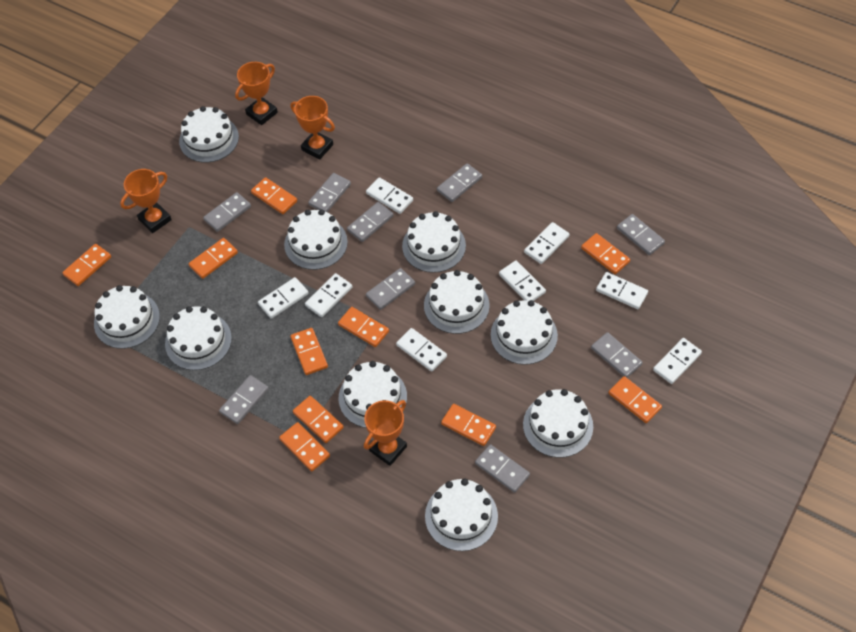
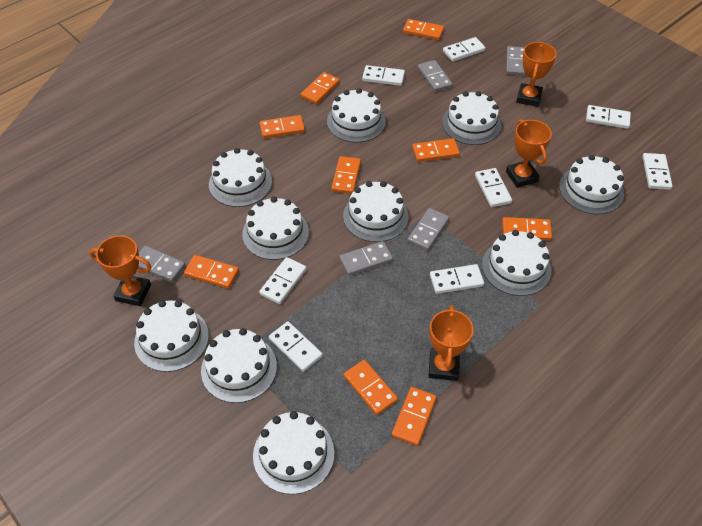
grey domino: 9 -> 5
orange domino: 10 -> 9

